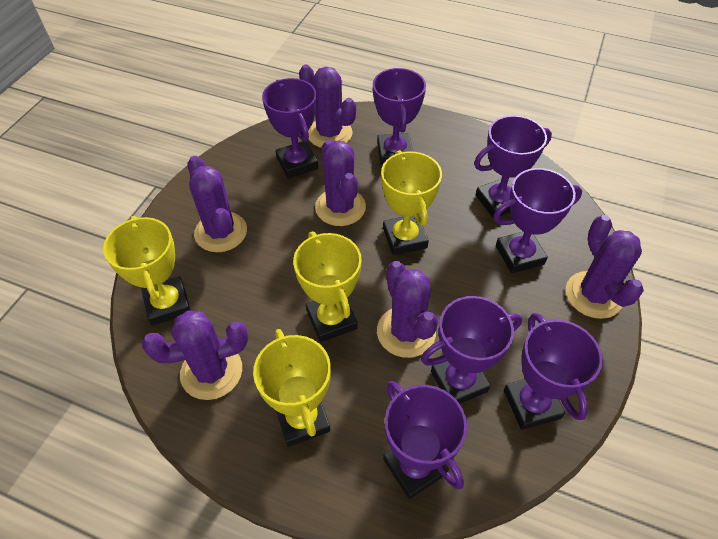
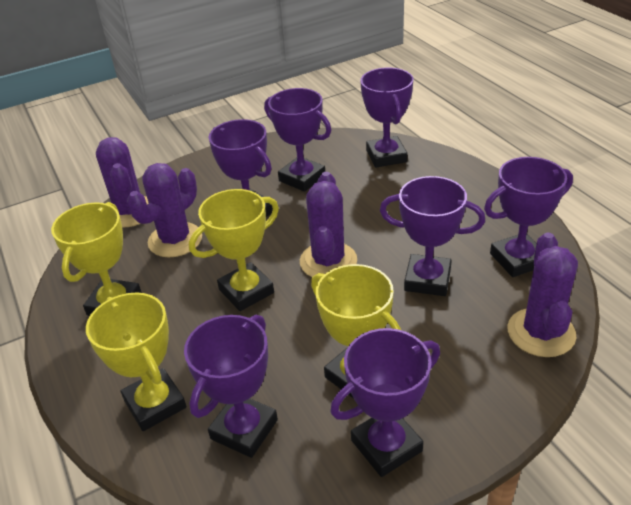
purple cactus: 6 -> 4

